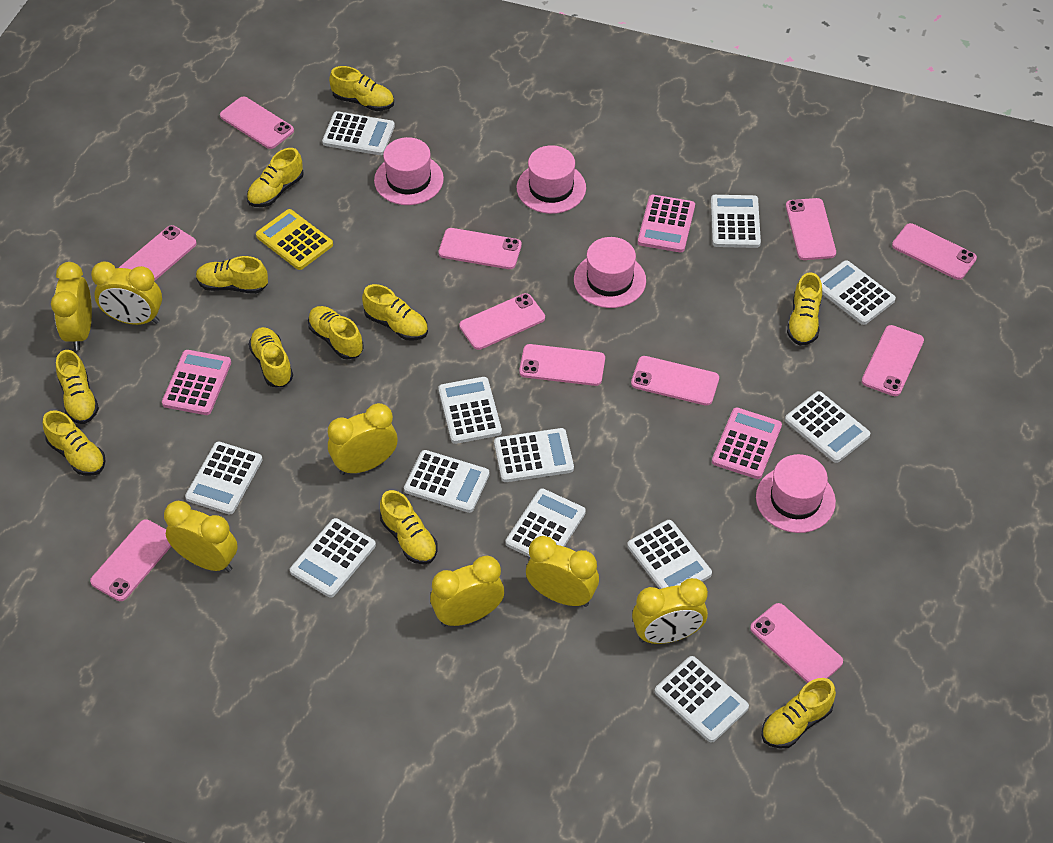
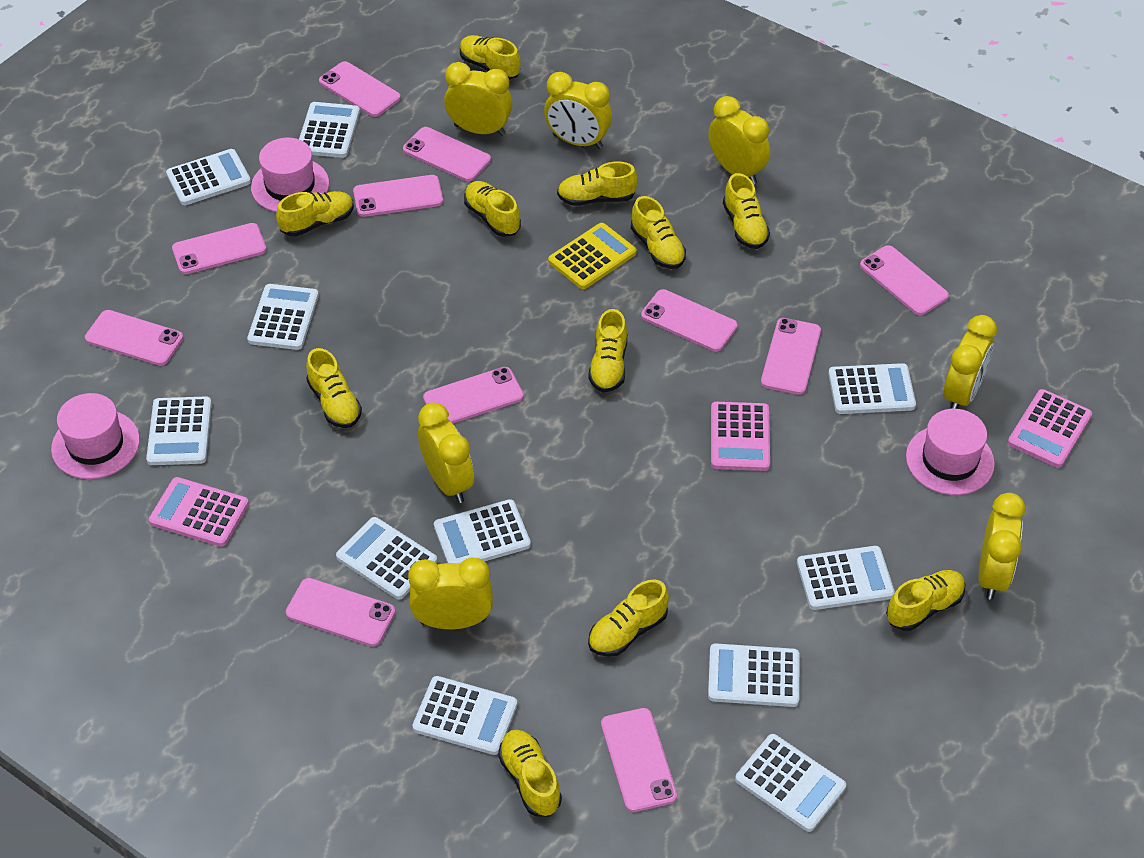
pink hat: 4 -> 3
white calculator: 12 -> 11

